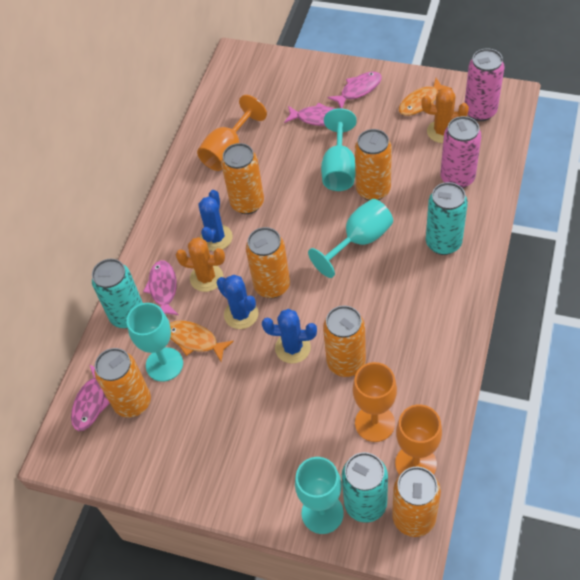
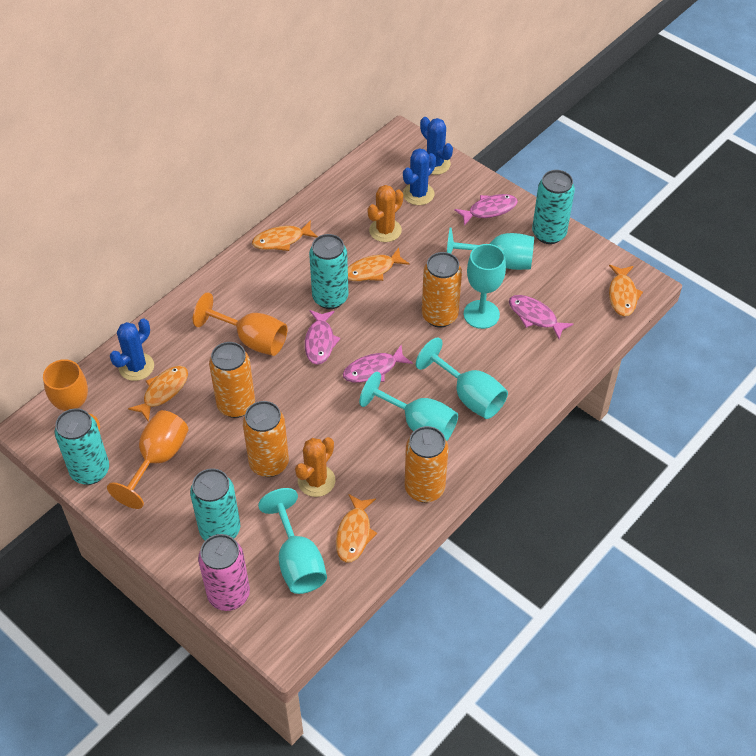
orange can: 6 -> 4
orange fish: 2 -> 5
pink can: 2 -> 1
turquoise can: 3 -> 4
turquoise goblet: 4 -> 5

